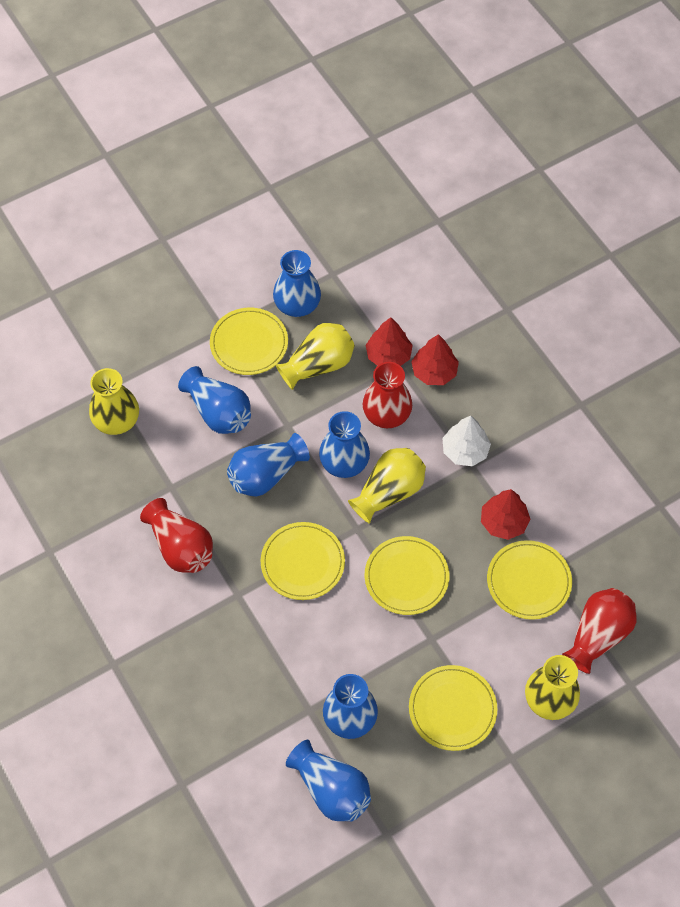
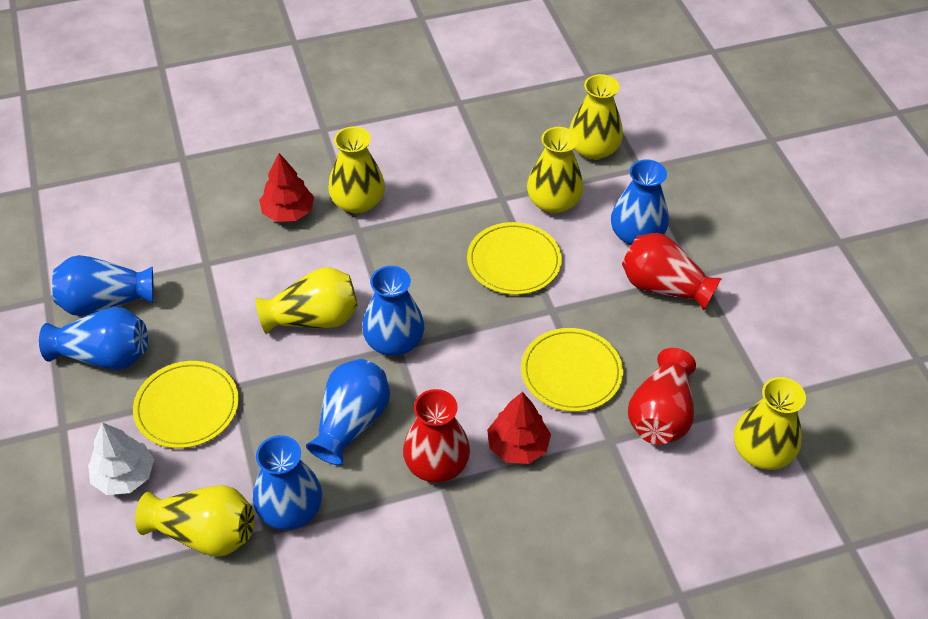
red tree: 3 -> 2
yellow plate: 5 -> 3
yellow vase: 4 -> 6

